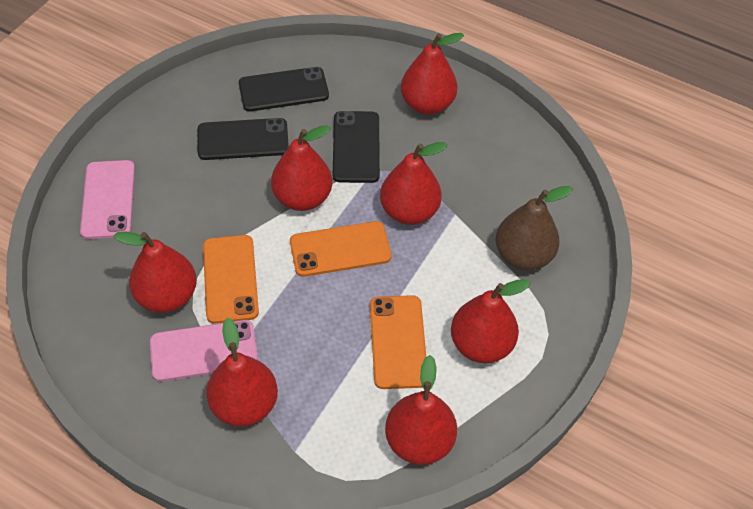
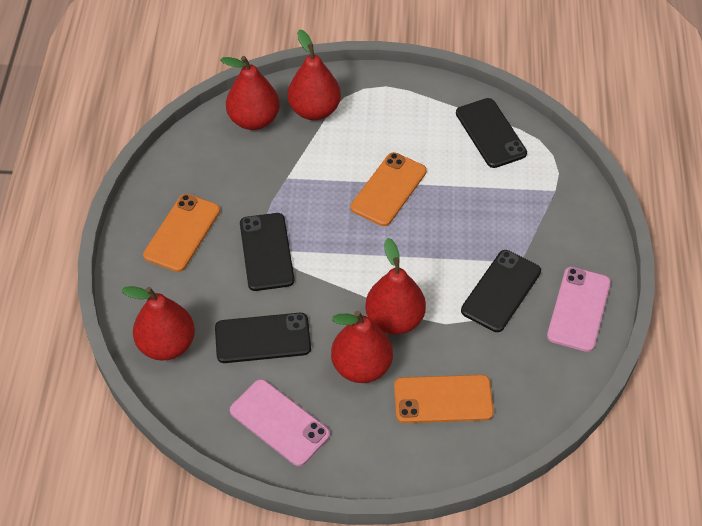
black phone: 3 -> 4
brown pear: 1 -> 0
red pear: 7 -> 5

